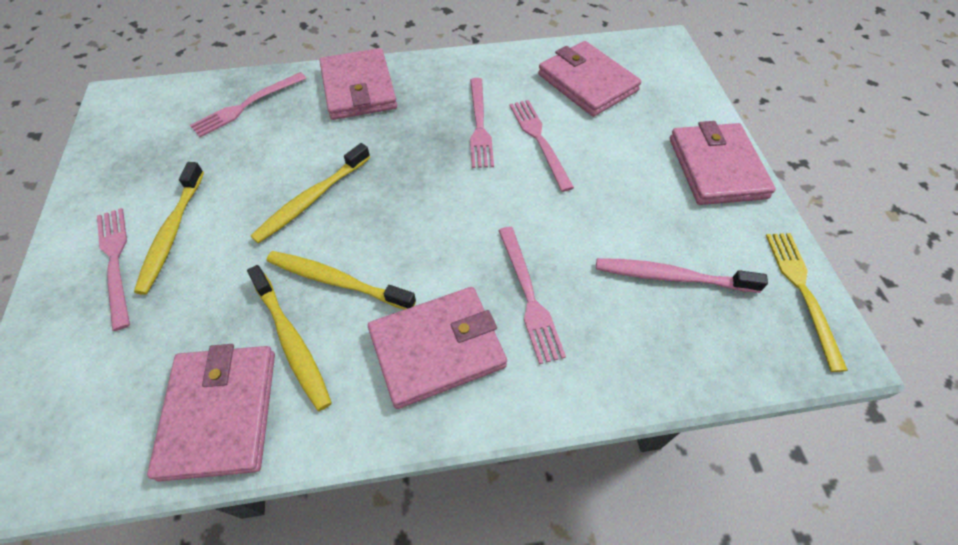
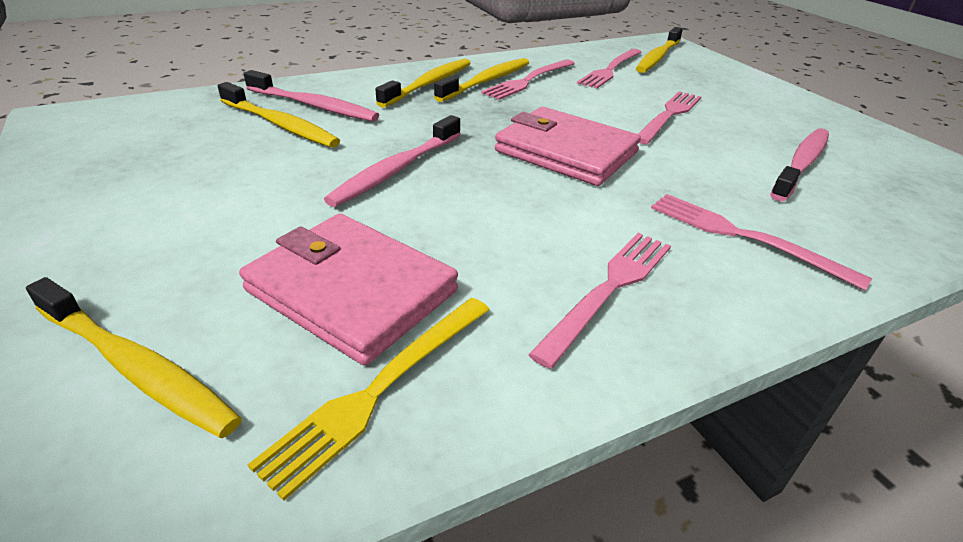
pink toothbrush: 1 -> 3
pink wallet: 5 -> 2
yellow toothbrush: 4 -> 5

